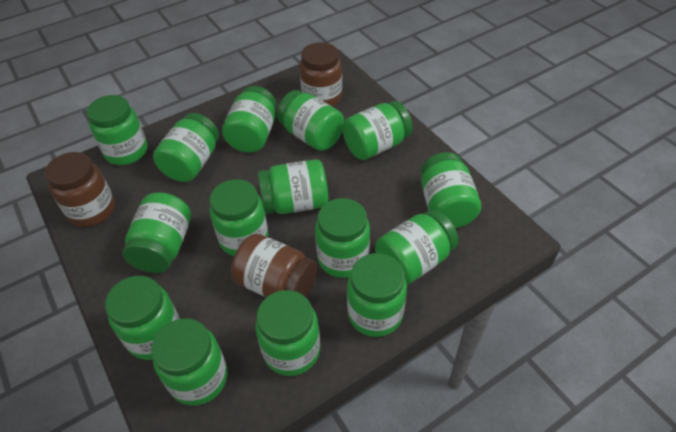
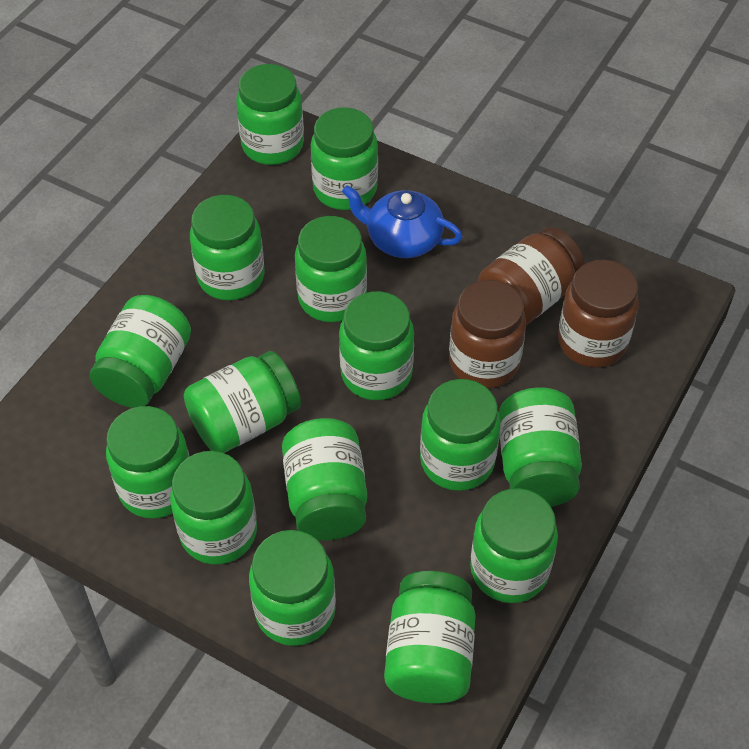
blue teapot: 0 -> 1

